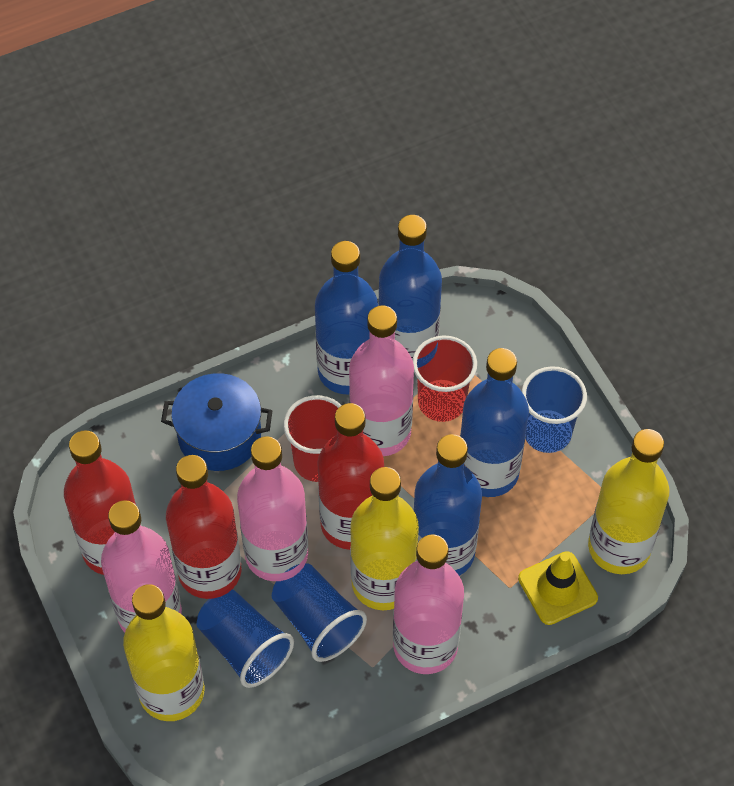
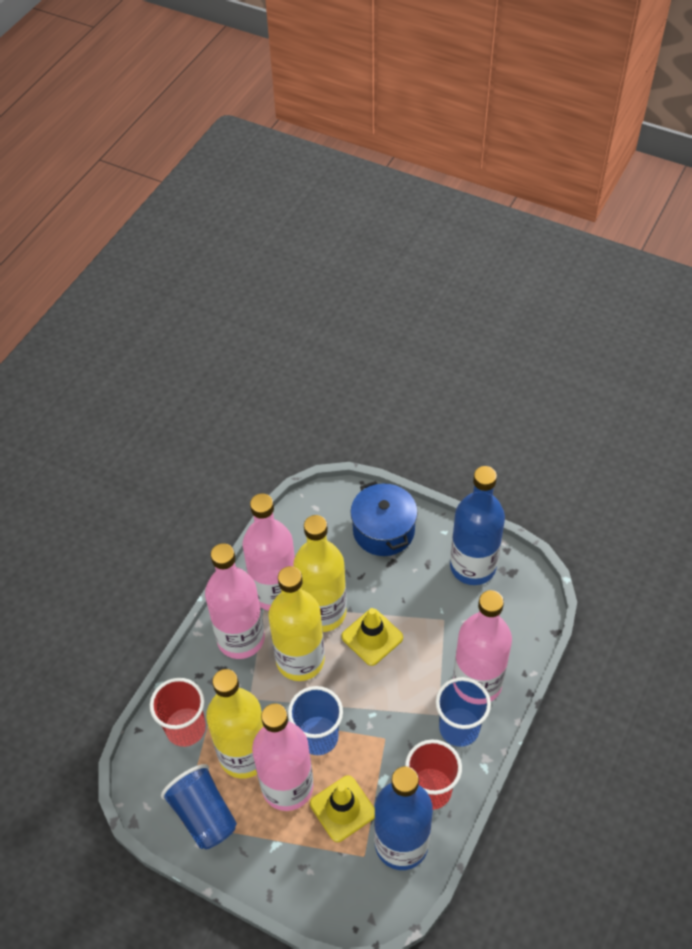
blue bottle: 4 -> 2
red bottle: 3 -> 0
yellow traffic cone: 1 -> 2

